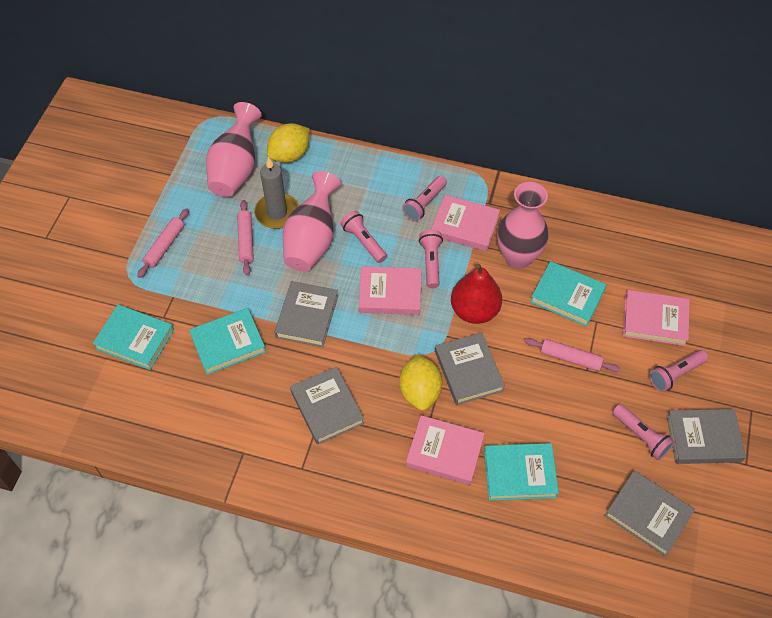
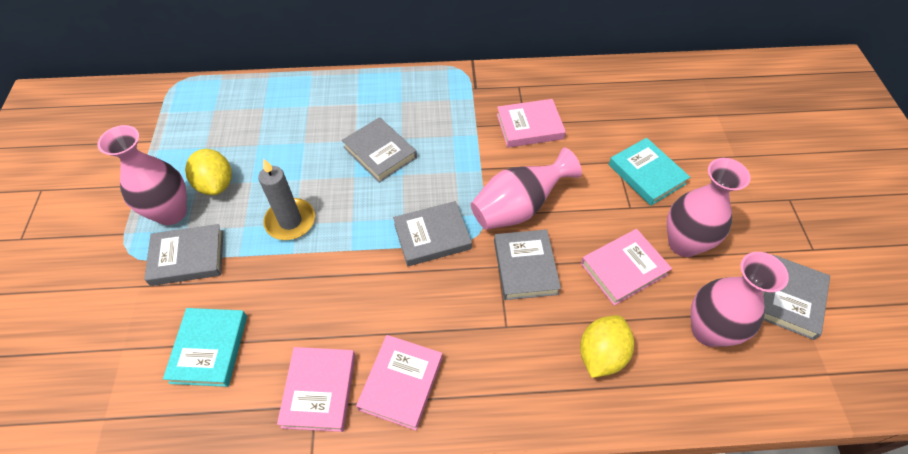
pink flashlight: 5 -> 0
pink rolling pin: 3 -> 0
pink vase: 3 -> 4
red pear: 1 -> 0
turquoise book: 4 -> 2

